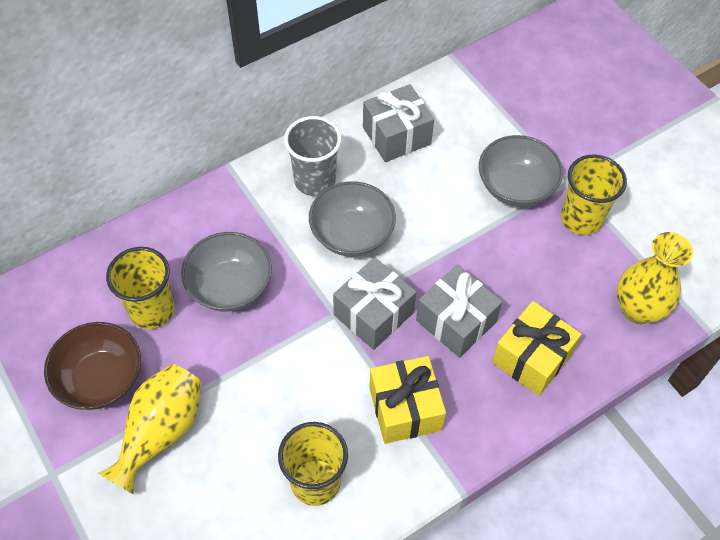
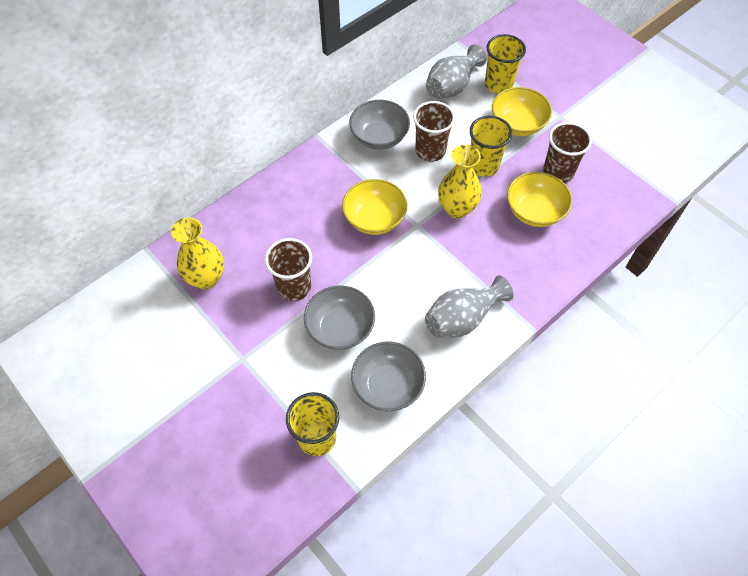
brown bowl: 1 -> 0
brown cup: 0 -> 3
grey cup: 1 -> 0
grey gift: 3 -> 0
grey vase: 0 -> 2
yellow bowl: 0 -> 3
yellow gift: 2 -> 0

